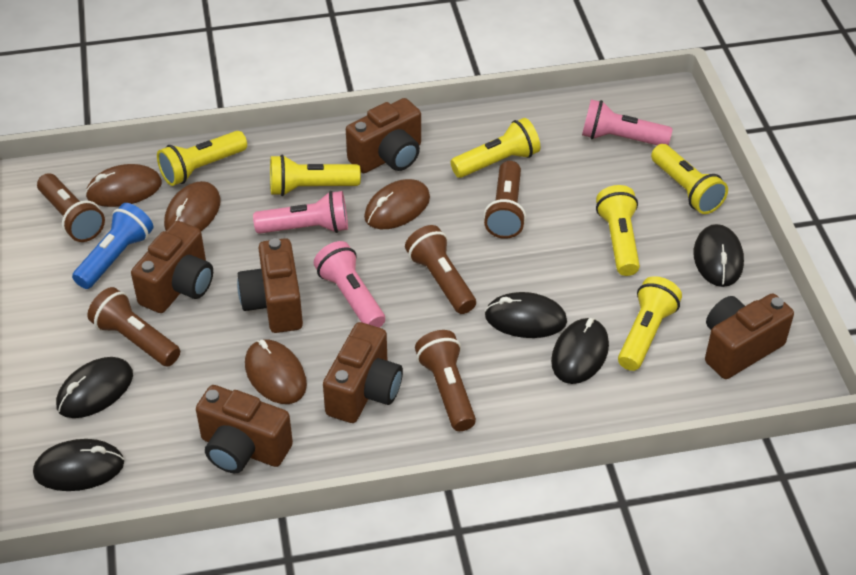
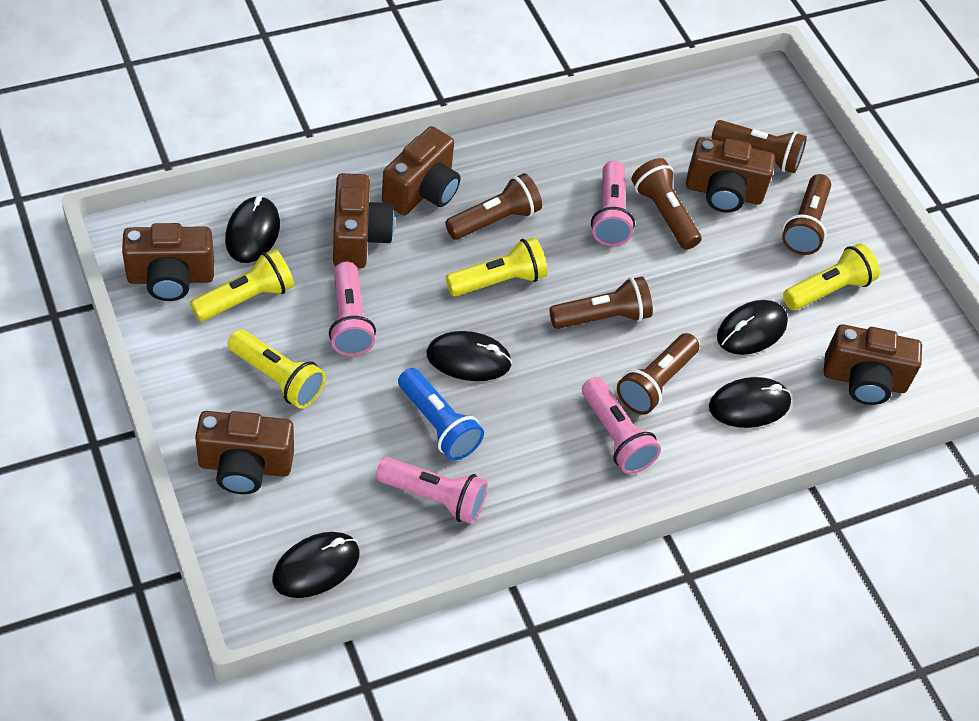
brown flashlight: 5 -> 6
brown mouse: 4 -> 0
pink flashlight: 3 -> 4
yellow flashlight: 6 -> 4

